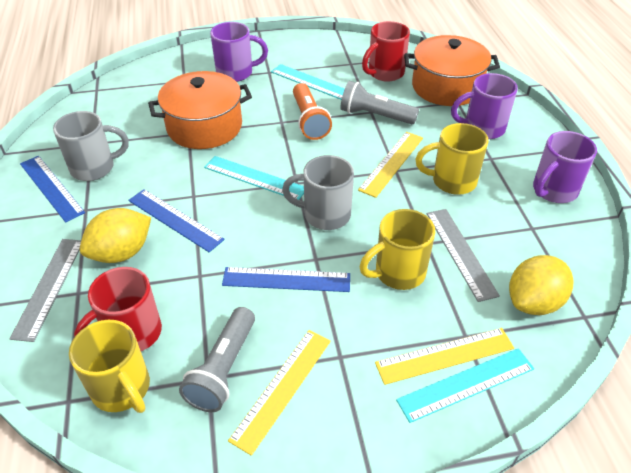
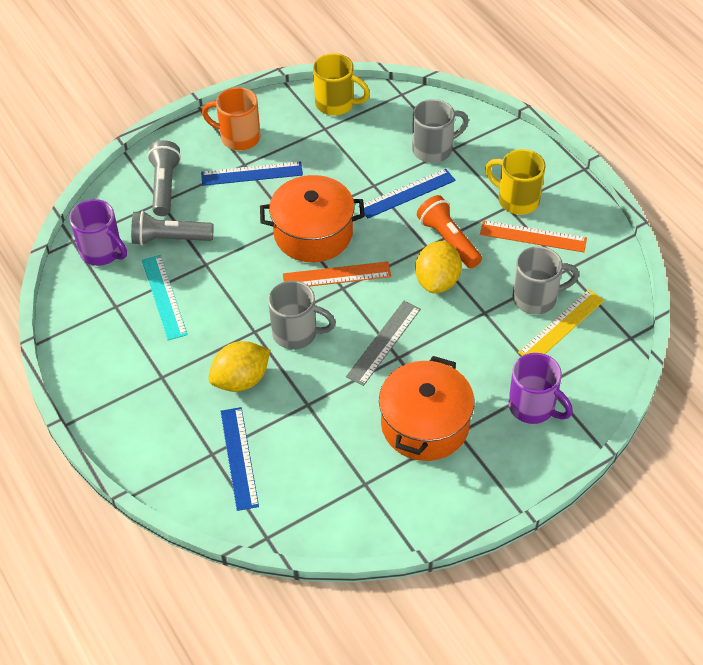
grey mug: 2 -> 3
grey ruler: 2 -> 1
orange mug: 0 -> 1
orange ruler: 0 -> 2
purple mug: 3 -> 2
red mug: 2 -> 0
turquoise ruler: 3 -> 1
yellow mug: 3 -> 2
yellow ruler: 3 -> 1

